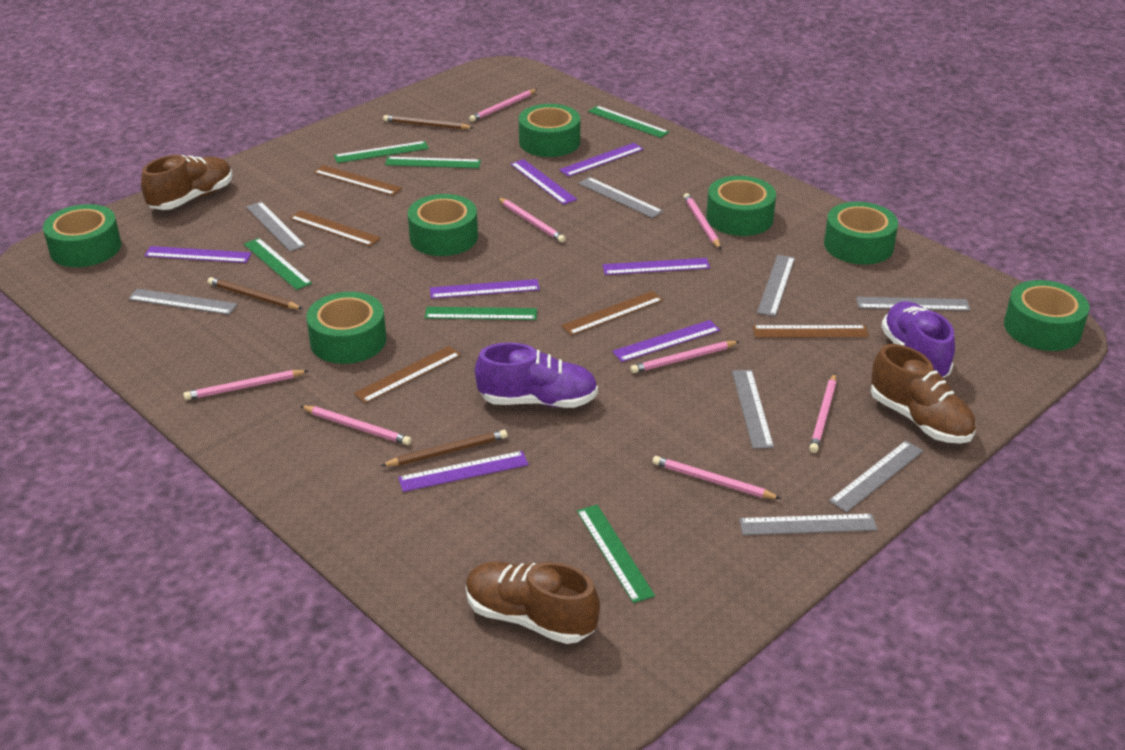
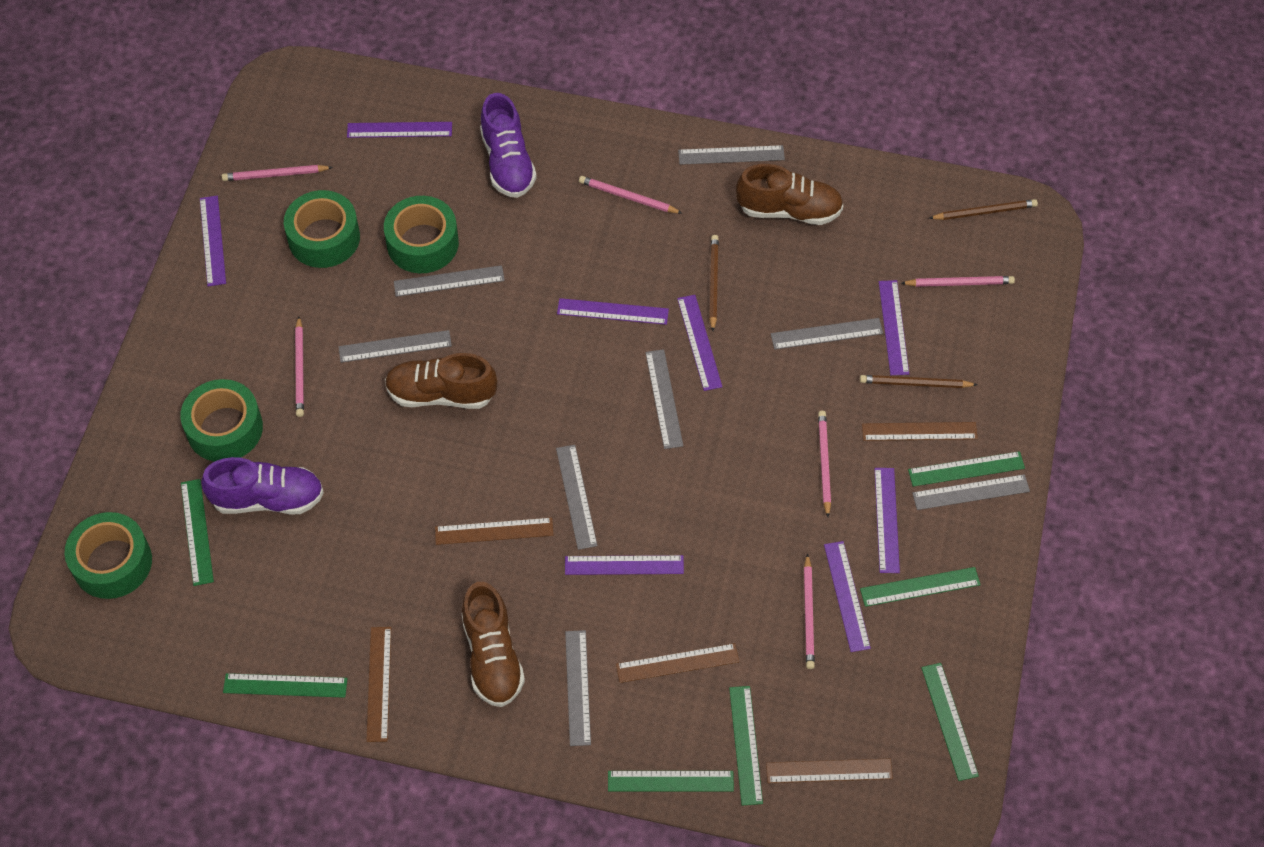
green ruler: 6 -> 7
green tape: 7 -> 4
pink pencil: 8 -> 6
purple ruler: 7 -> 8

